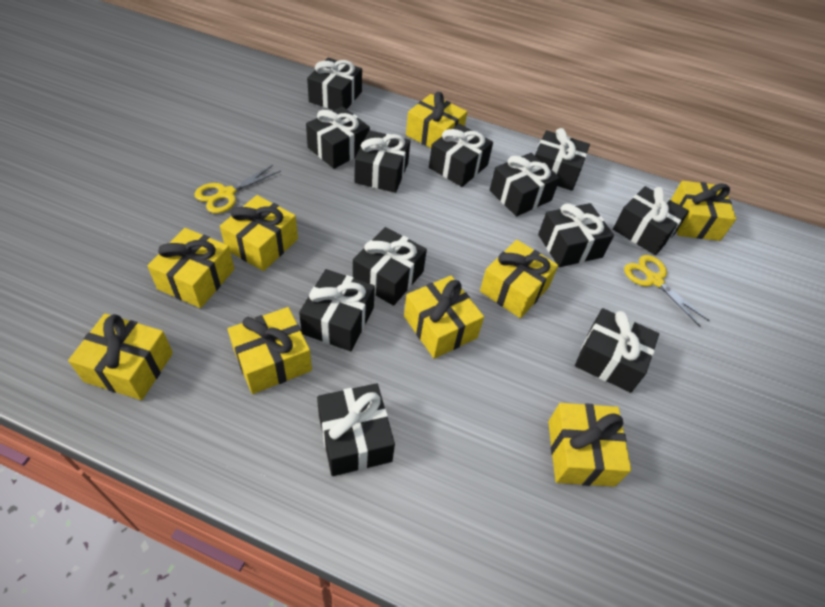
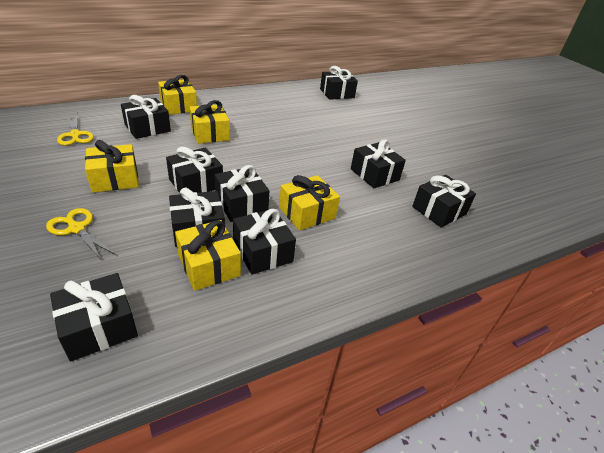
black gift: 12 -> 9
yellow gift: 9 -> 5

